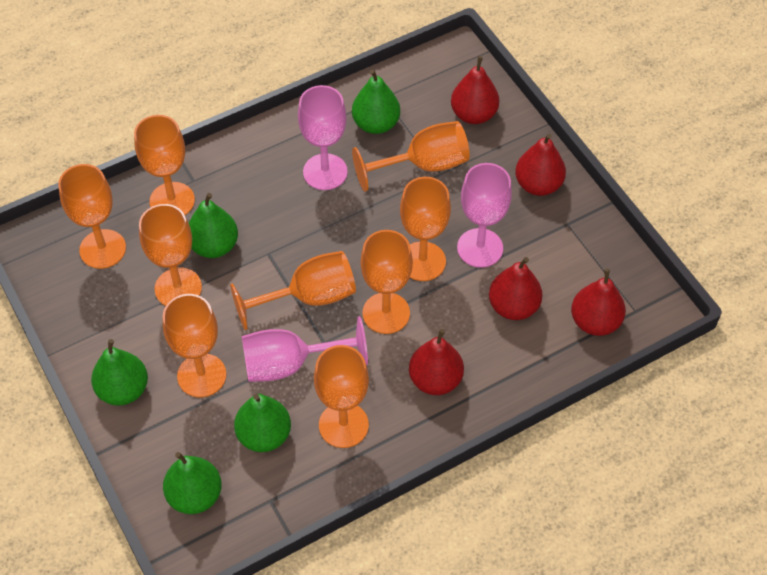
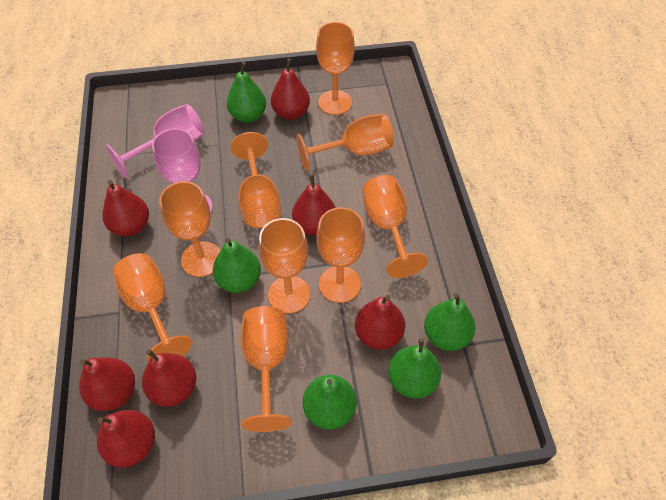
pink goblet: 3 -> 2
red pear: 5 -> 7

